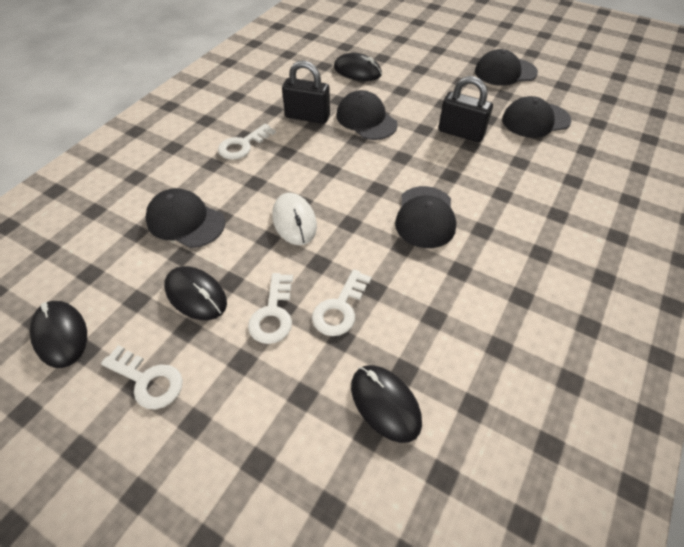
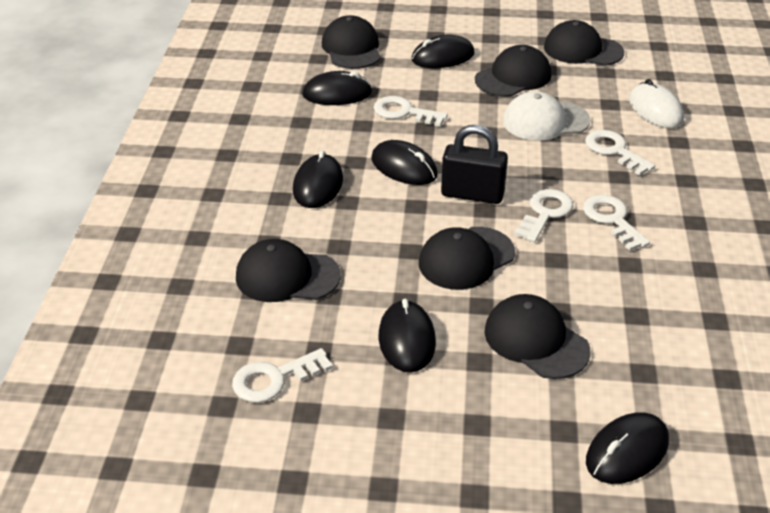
black cap: 5 -> 6
black mouse: 4 -> 6
black padlock: 2 -> 1
white cap: 0 -> 1
white key: 4 -> 5

